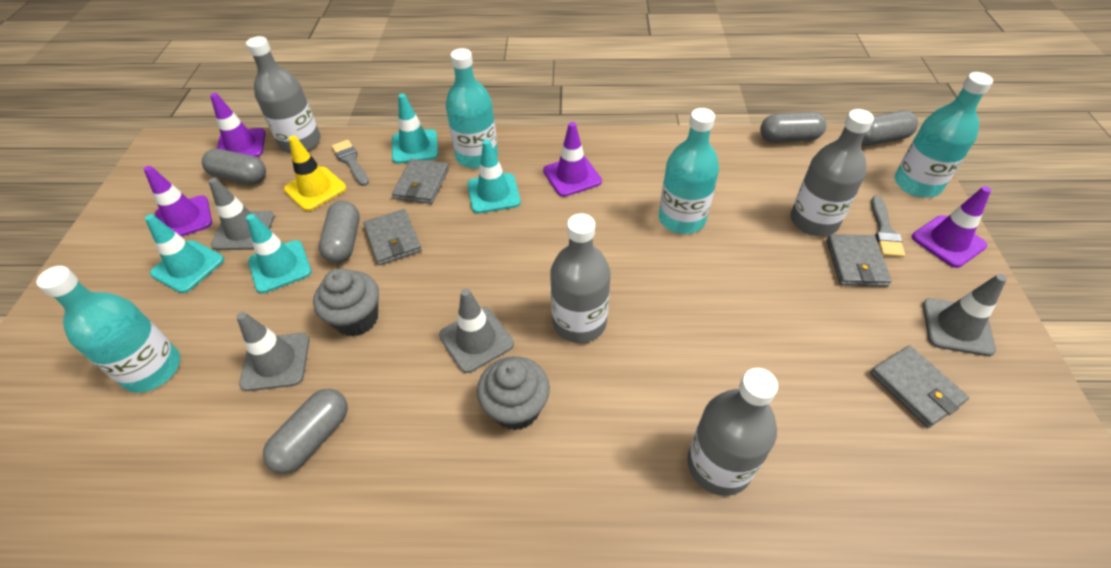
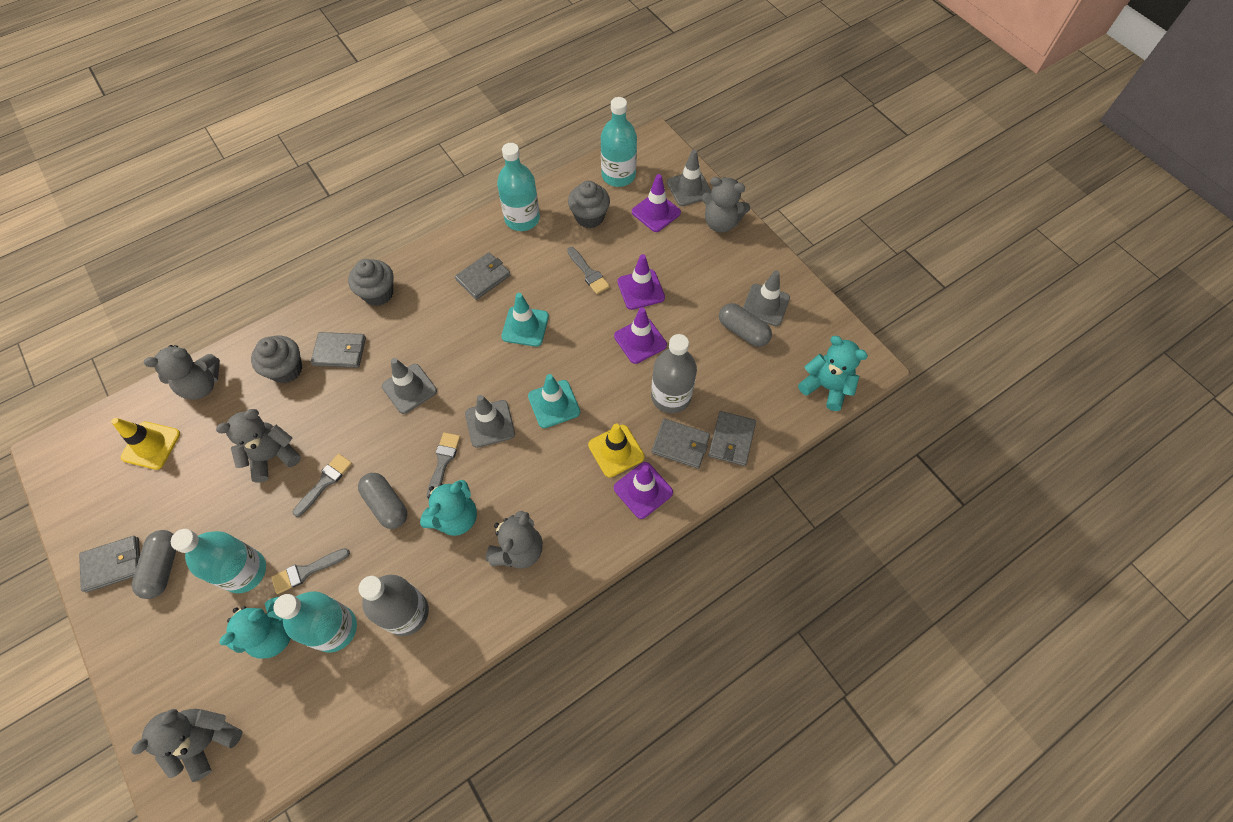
grey bottle: 4 -> 2
grey brush: 2 -> 4
grey capsule: 5 -> 3
grey cupcake: 2 -> 3
grey teddy bear: 0 -> 5
grey wallet: 4 -> 5
turquoise teddy bear: 0 -> 3
turquoise traffic cone: 4 -> 2
yellow traffic cone: 1 -> 2

